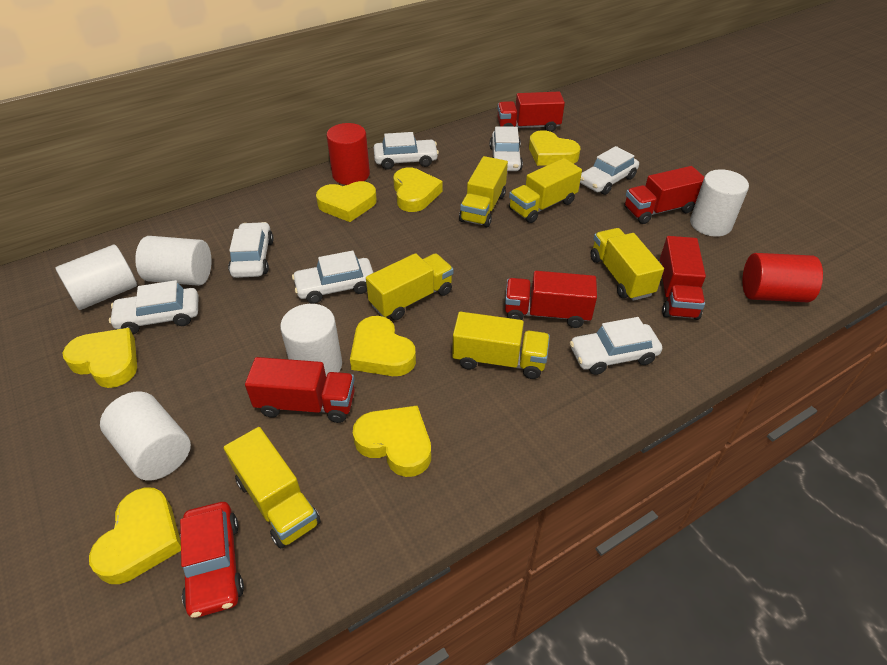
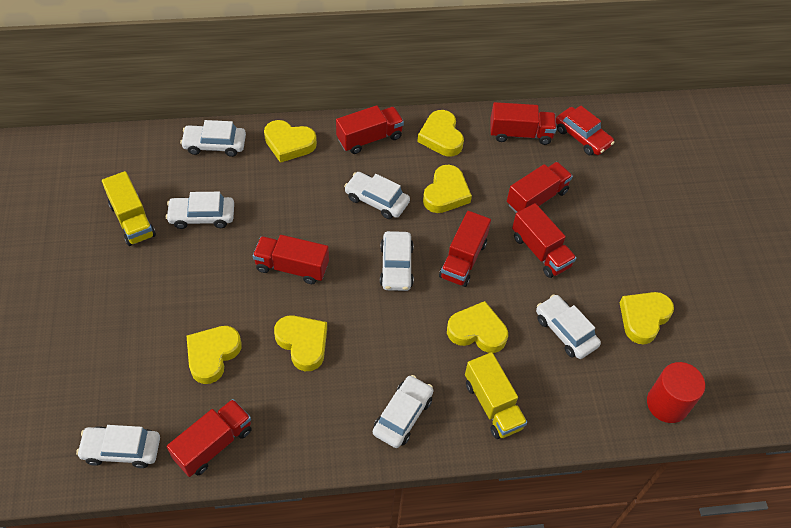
red cylinder: 2 -> 1
red truck: 5 -> 7
white cylinder: 5 -> 0
yellow truck: 6 -> 2

